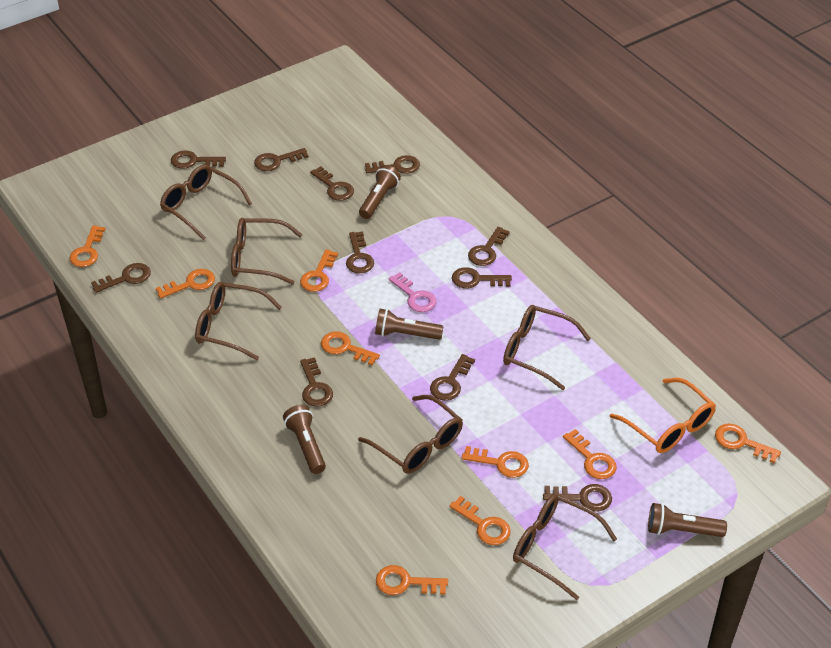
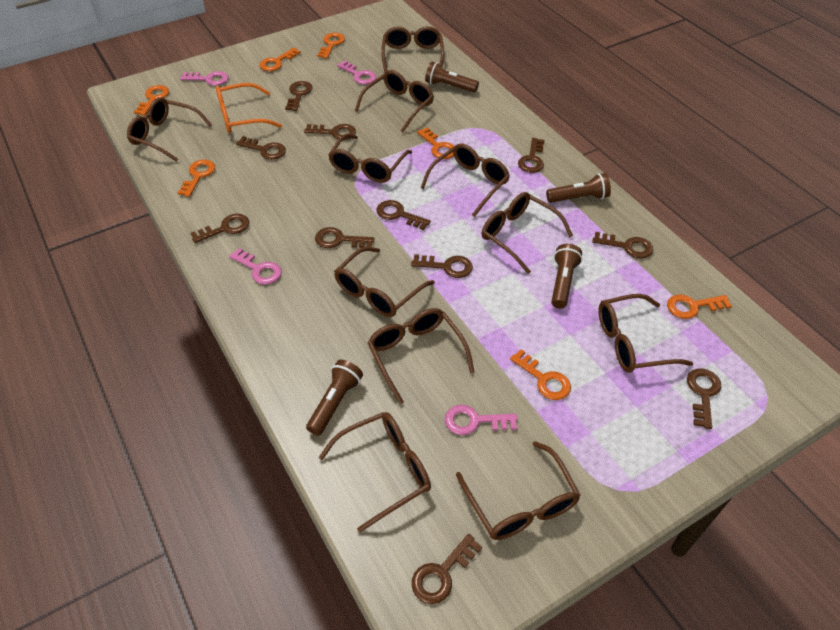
brown glasses: 6 -> 11
orange key: 9 -> 7
pink key: 1 -> 4

